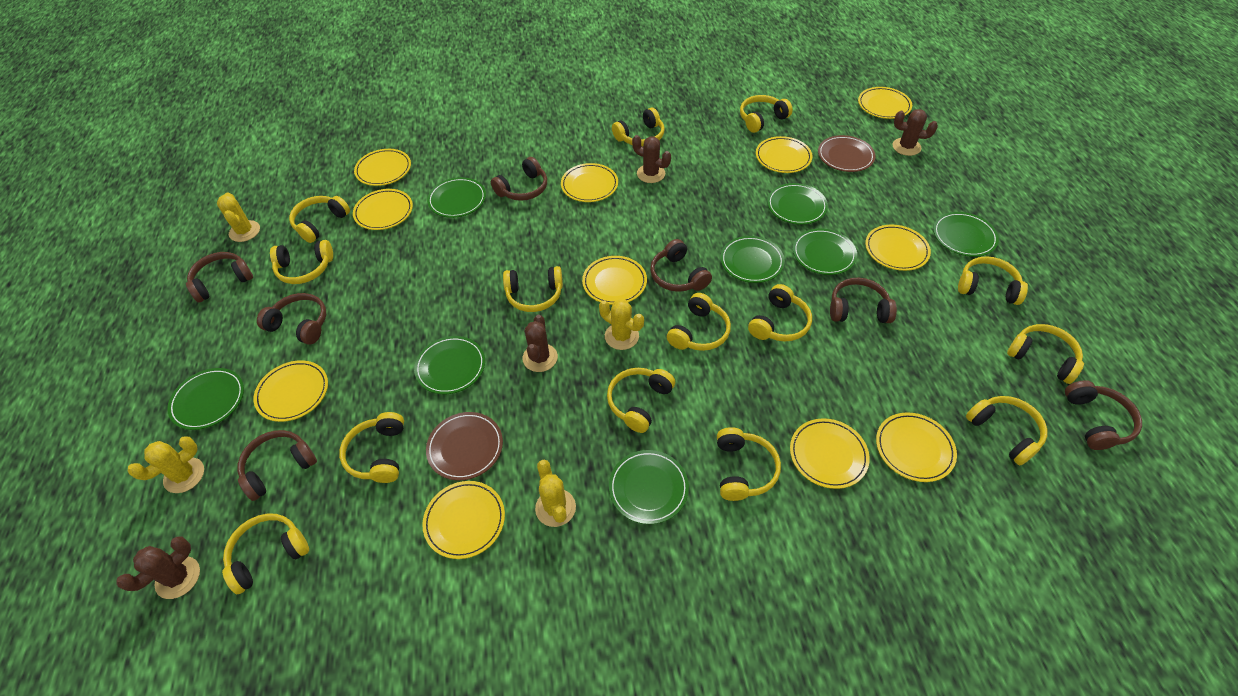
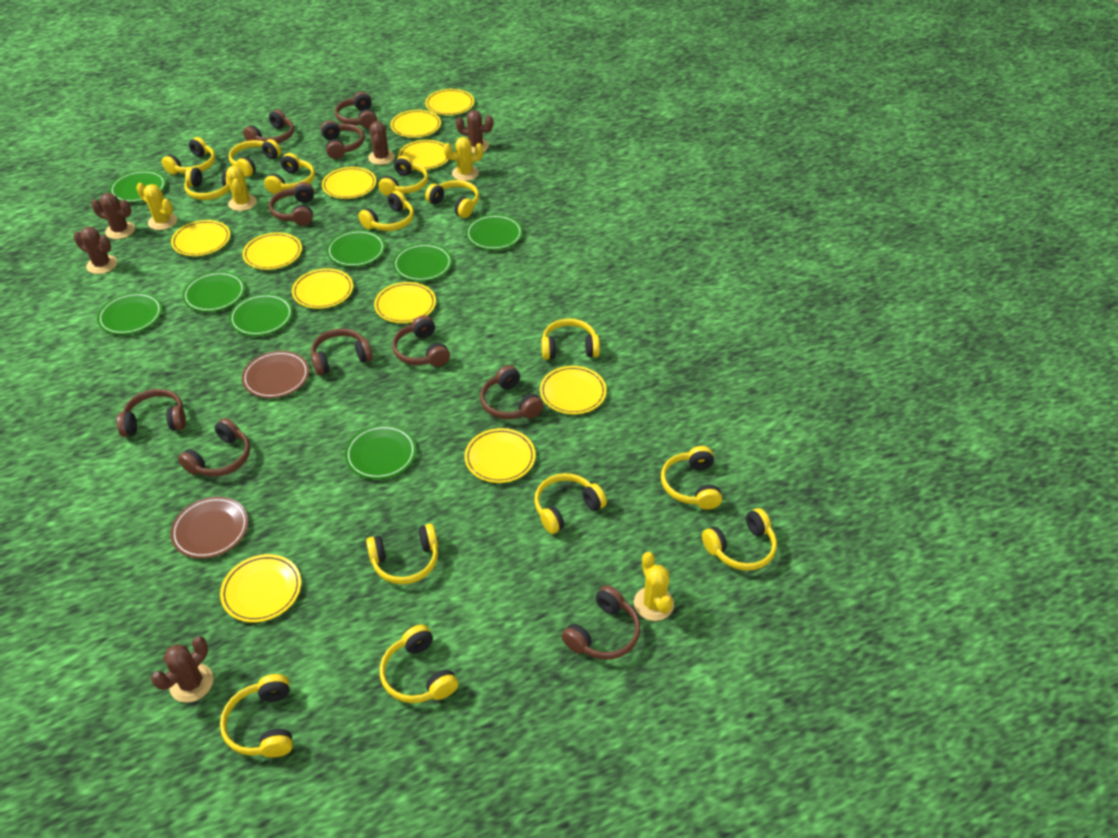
brown cactus: 4 -> 5
brown headphones: 7 -> 10

